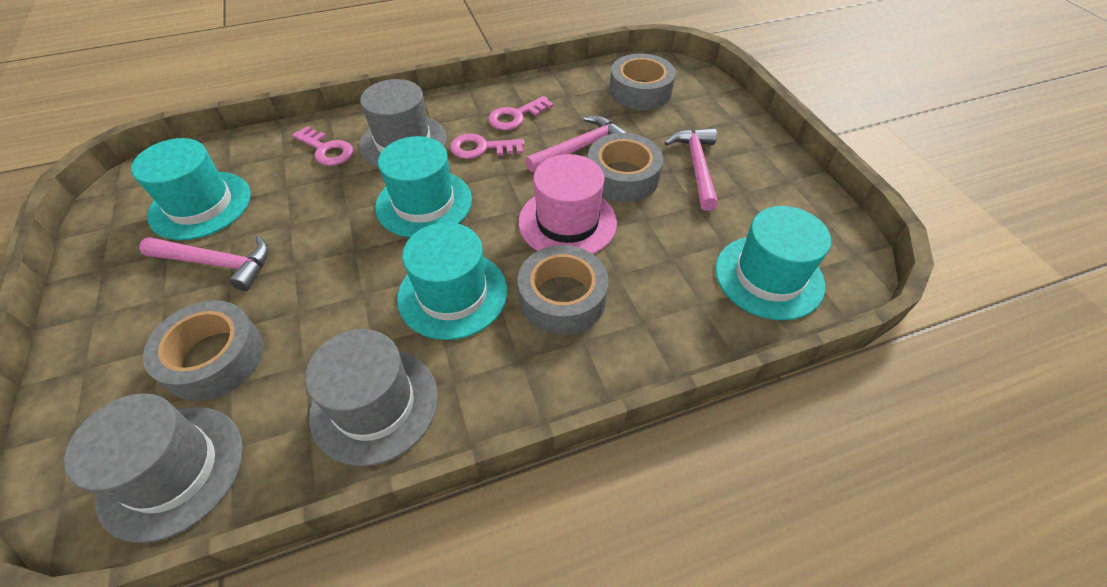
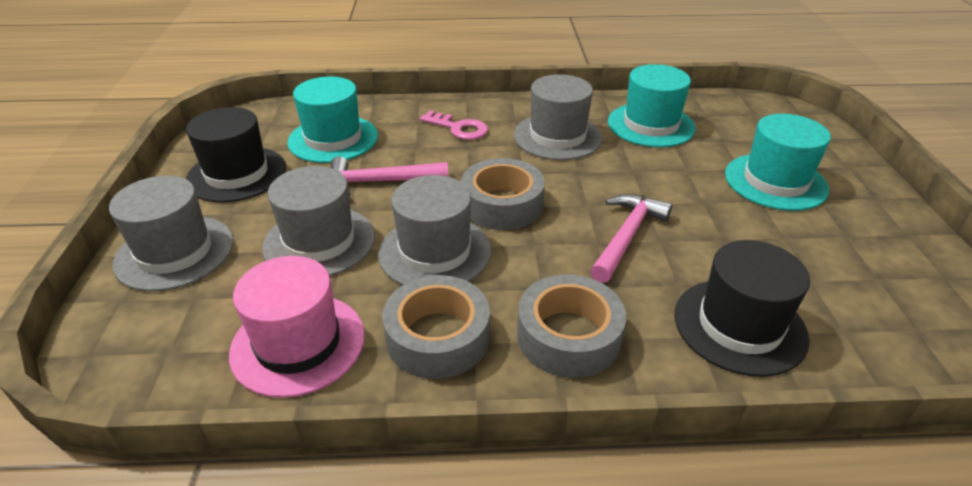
black hat: 0 -> 2
grey hat: 3 -> 4
grey tape: 4 -> 3
pink hammer: 3 -> 2
pink key: 3 -> 1
turquoise hat: 4 -> 3

